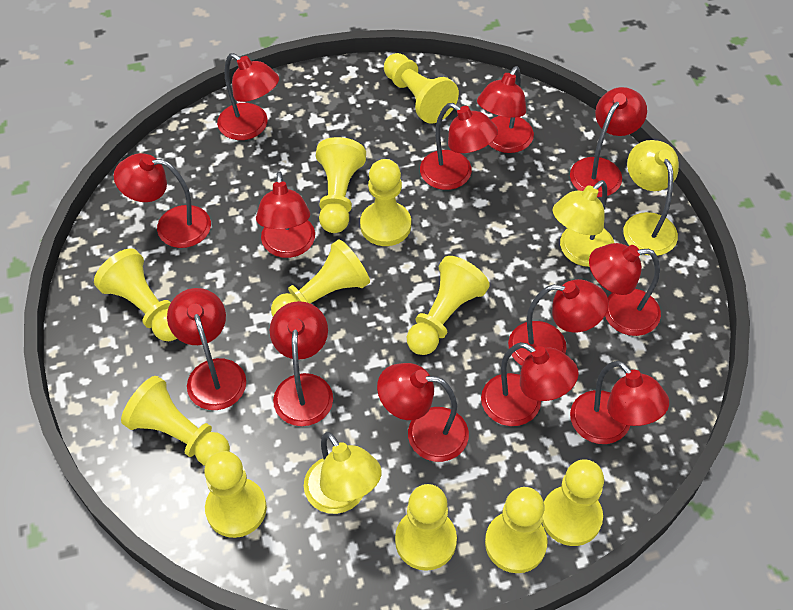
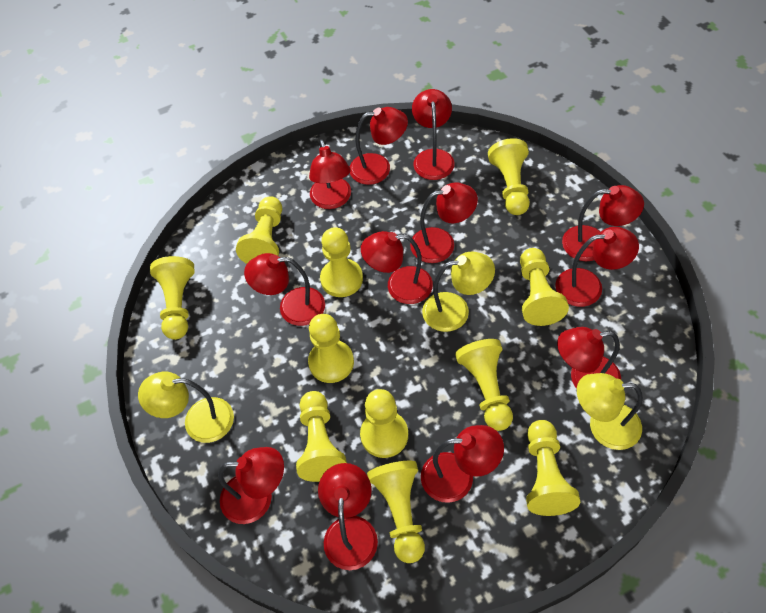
red lamp: 13 -> 12

